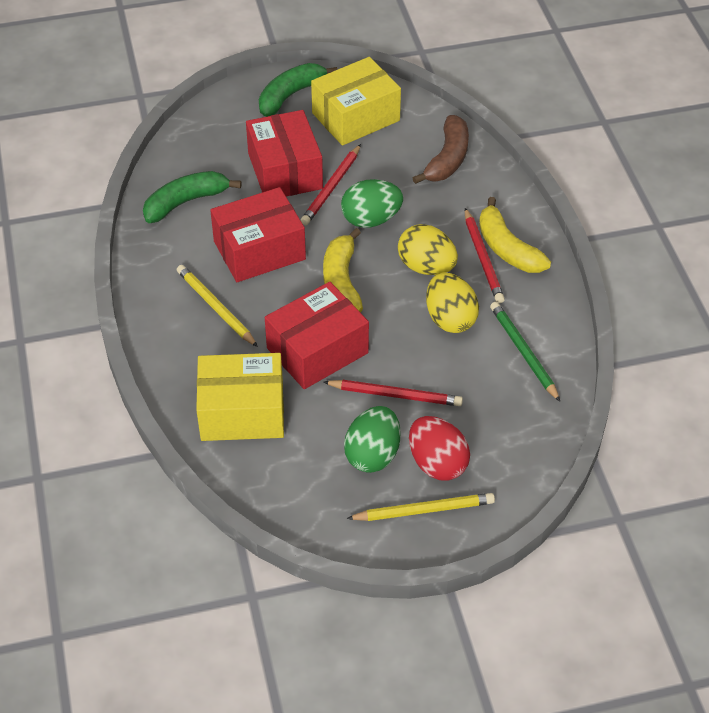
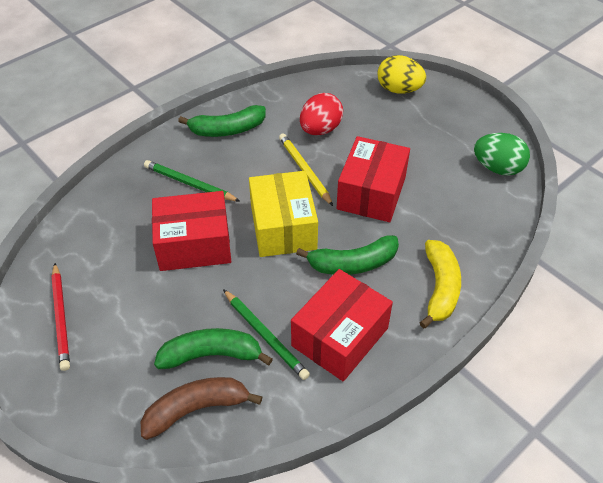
green banana: 2 -> 3
green egg: 2 -> 1
green pencil: 1 -> 2
red pencil: 3 -> 1
yellow banana: 2 -> 1
yellow box: 2 -> 1
yellow egg: 2 -> 1
yellow pencil: 2 -> 1

